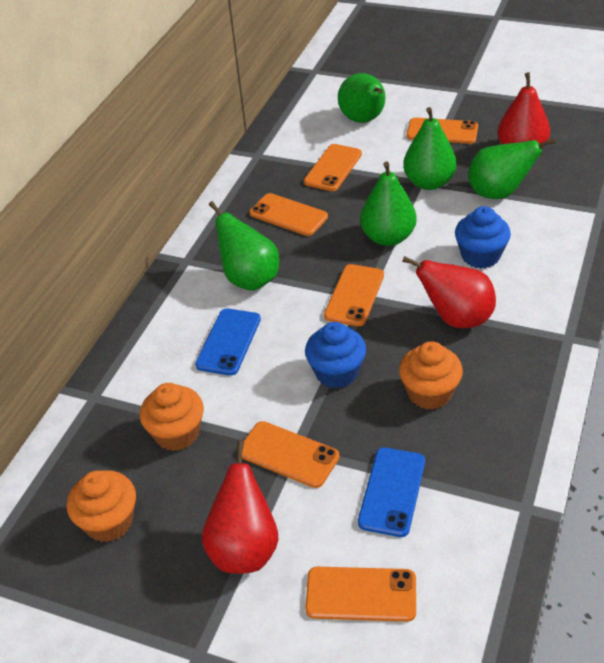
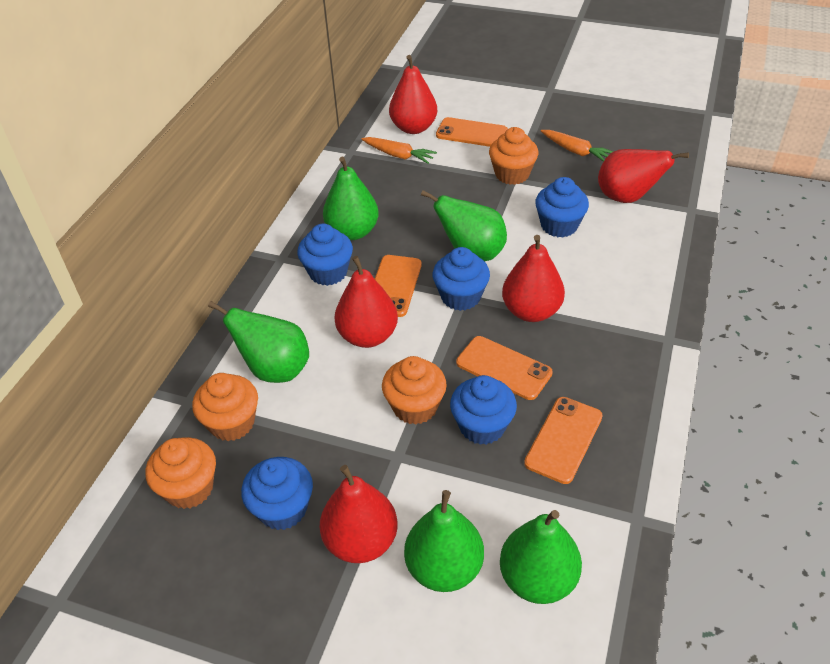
blue cupcake: 2 -> 5
blue phone: 2 -> 0
orange carrot: 0 -> 2
orange cupcake: 3 -> 4
orange phone: 6 -> 4
red pear: 3 -> 5

